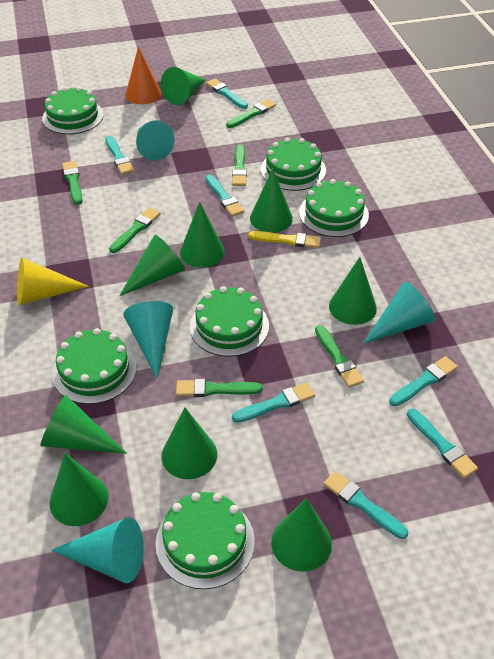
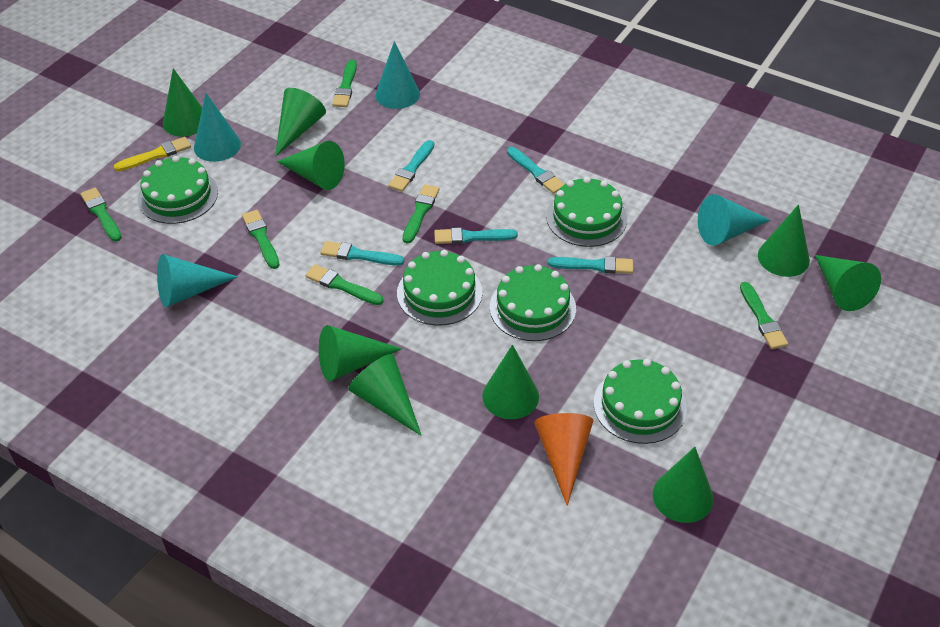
green cake: 6 -> 5
turquoise brush: 7 -> 5
yellow cone: 1 -> 0

